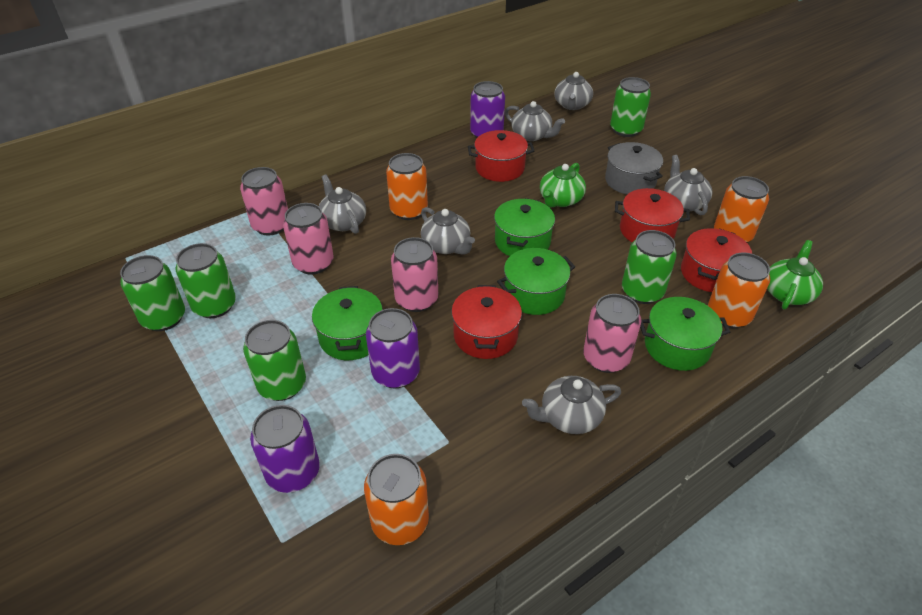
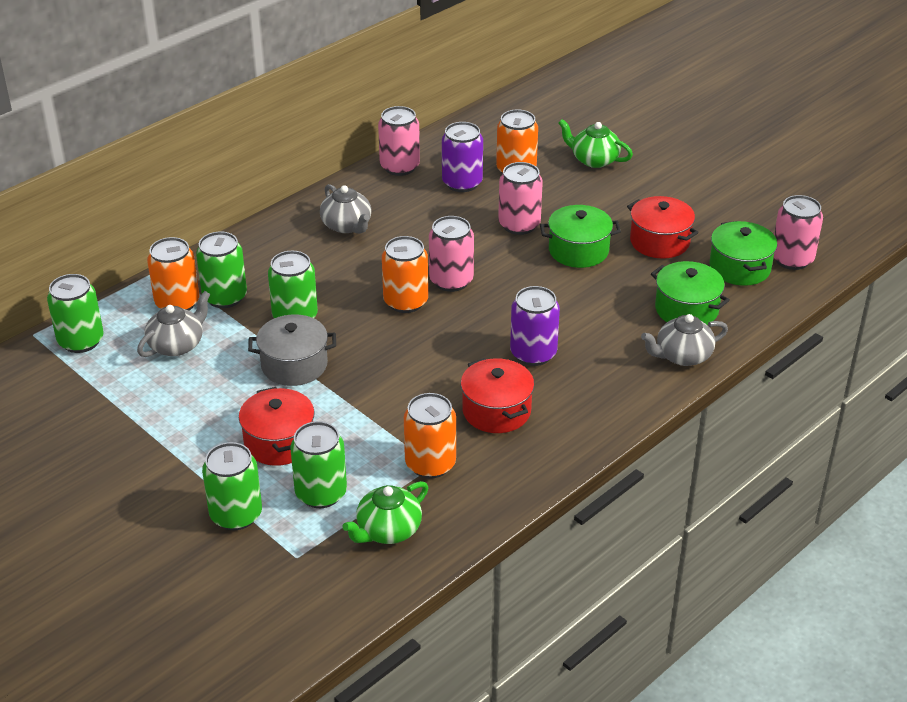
green pot: 4 -> 3
grey teapot: 6 -> 3
purple can: 3 -> 2
red pot: 4 -> 3

